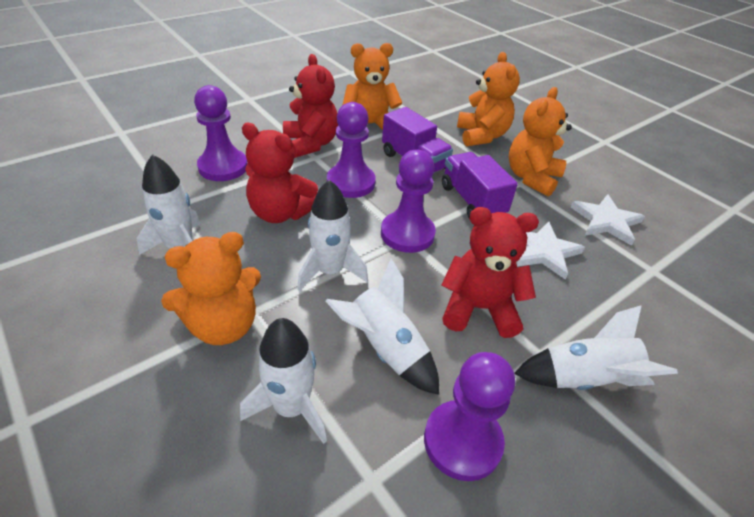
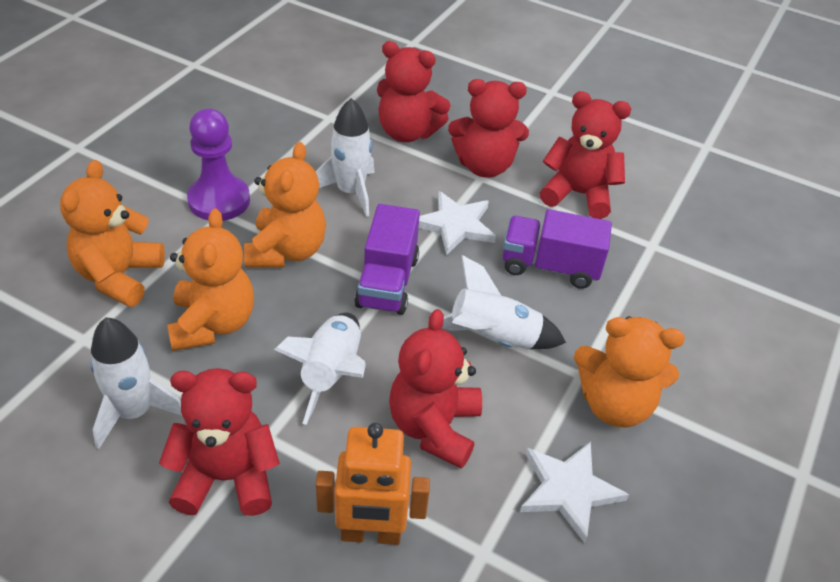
orange robot: 0 -> 1
purple pawn: 4 -> 1
red teddy bear: 3 -> 5
white rocket: 5 -> 4

